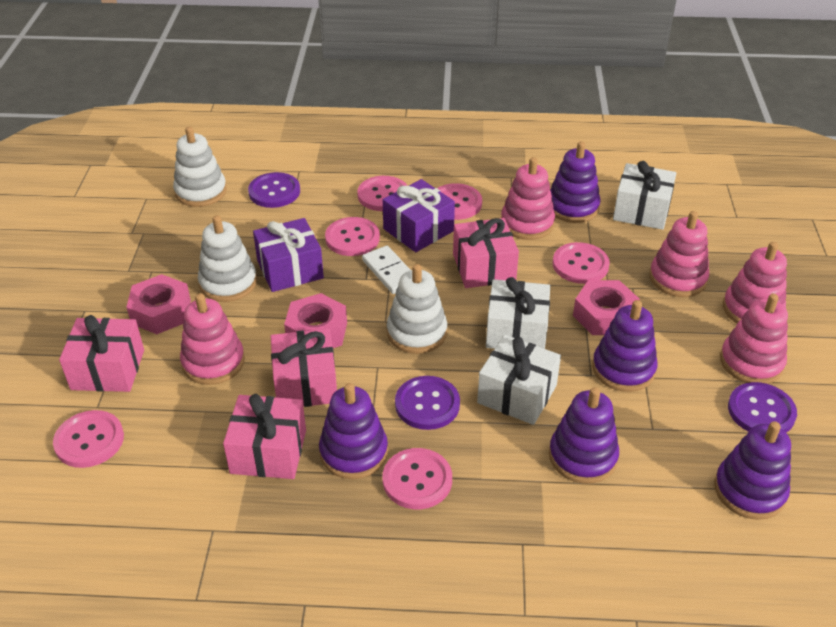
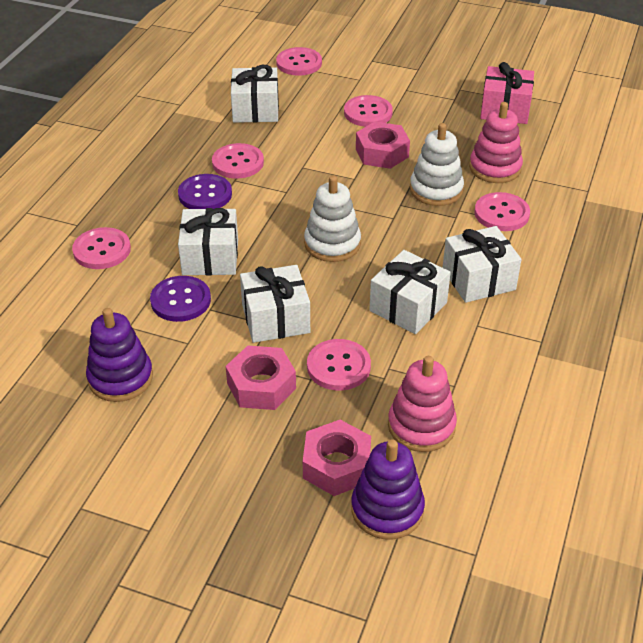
pink gift: 4 -> 1
pink stacking toy: 5 -> 2
purple button: 3 -> 2
purple gift: 2 -> 0
purple stacking toy: 5 -> 2
white domino: 1 -> 0
white gift: 3 -> 5
white stacking toy: 3 -> 2

